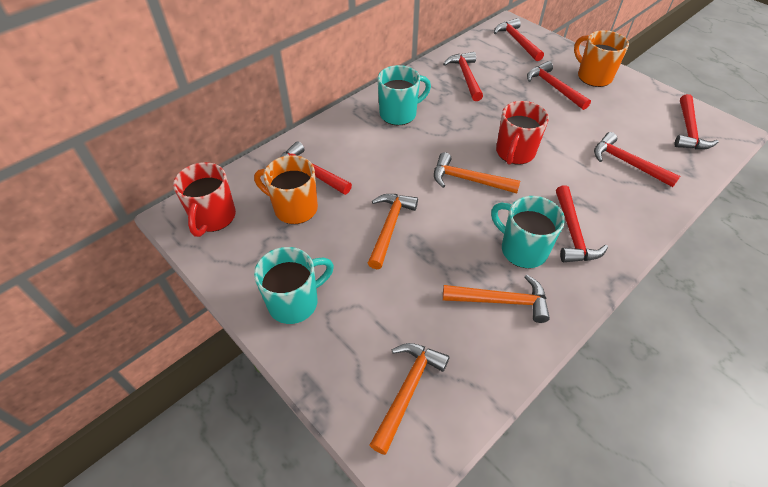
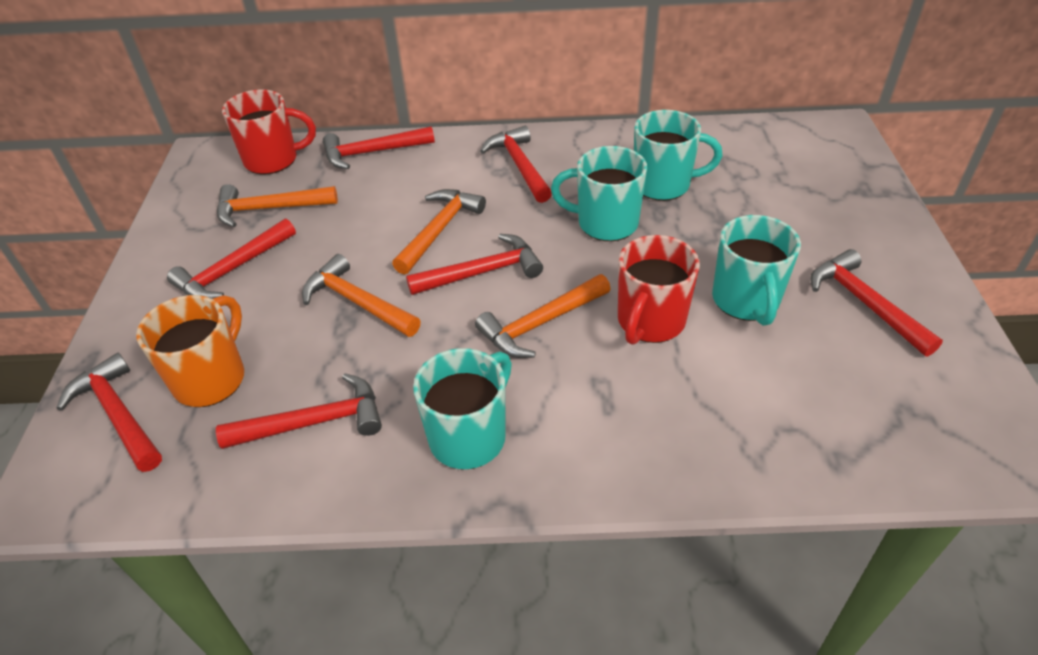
orange mug: 2 -> 1
turquoise mug: 3 -> 4

